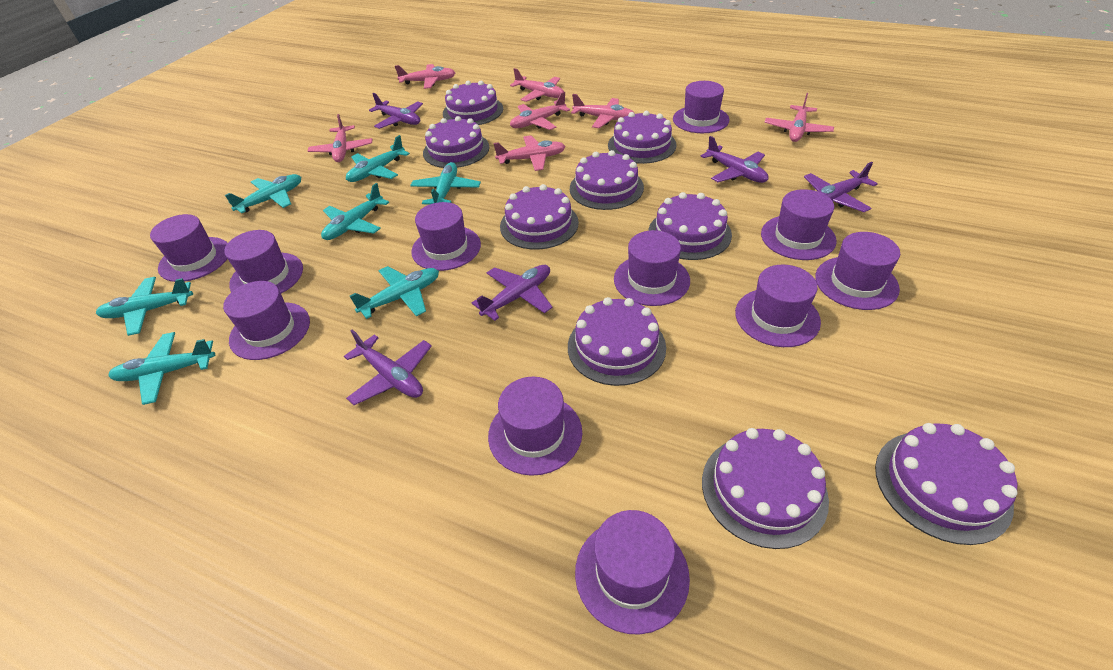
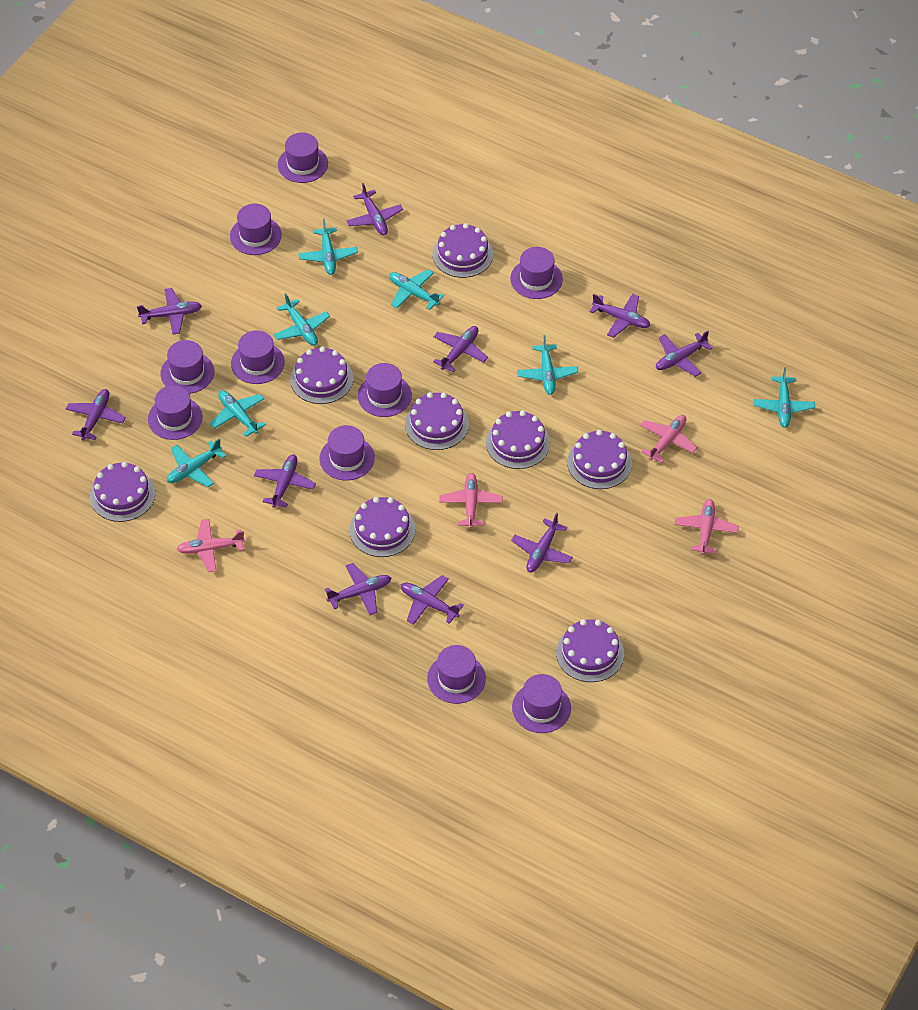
pink plane: 7 -> 4
purple cake: 9 -> 8
purple hat: 11 -> 10
purple plane: 5 -> 10

